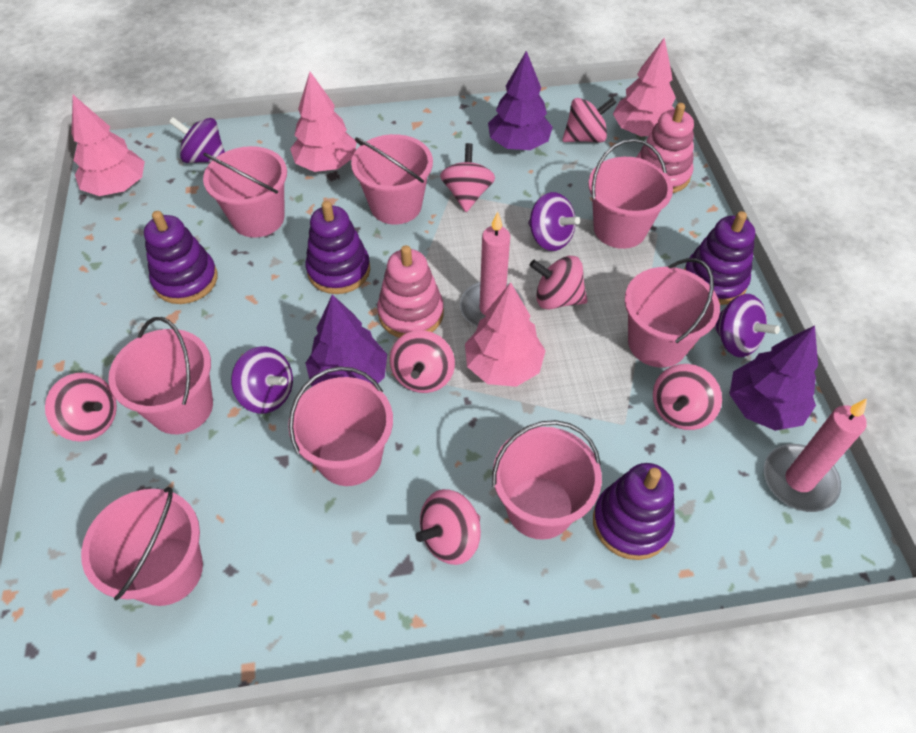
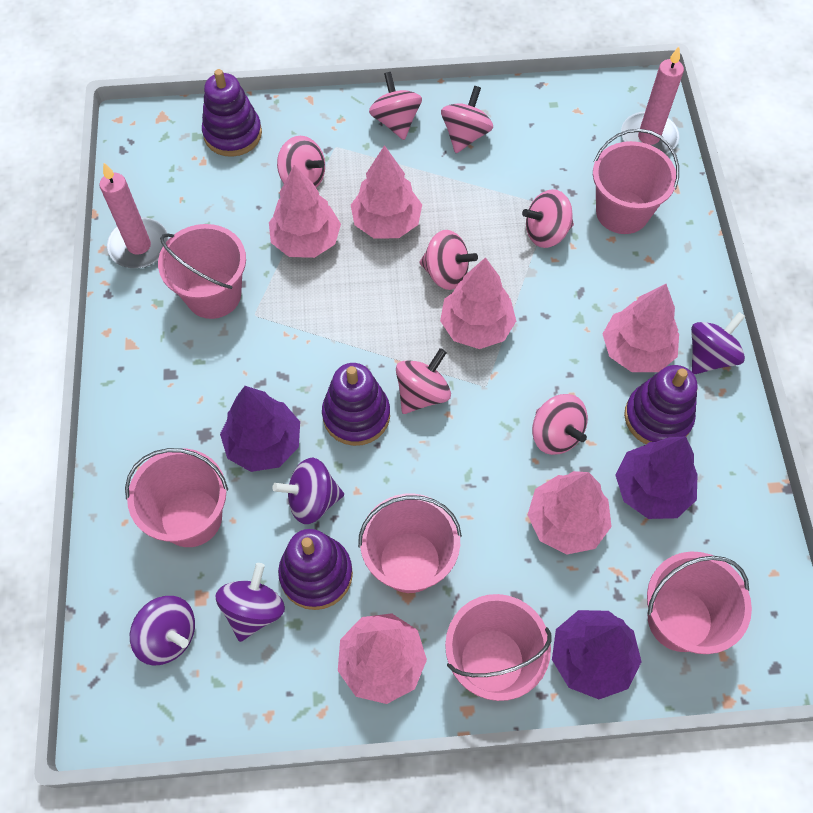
pink bucket: 8 -> 6
pink stacking toy: 2 -> 0
pink tree: 4 -> 6

